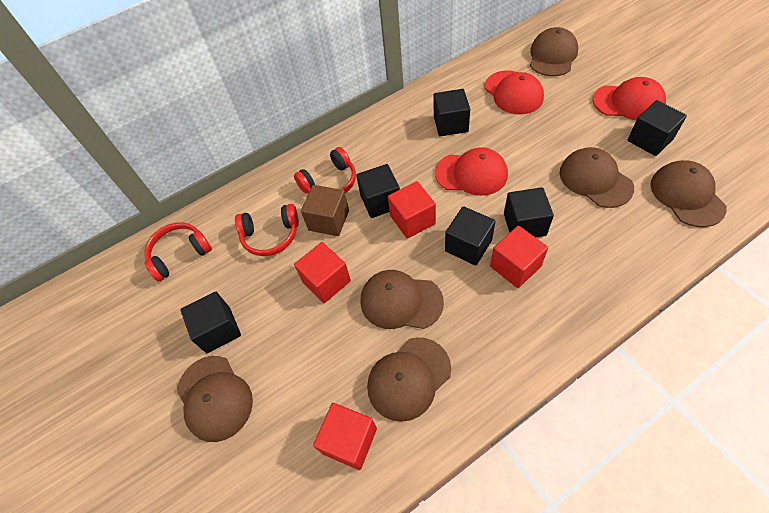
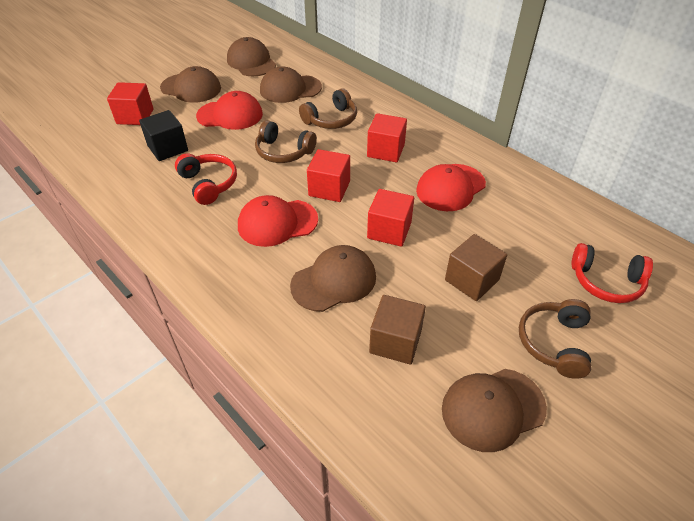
black cube: 6 -> 1
brown cap: 6 -> 5
brown cube: 1 -> 2
brown headphones: 0 -> 3
red headphones: 3 -> 2

